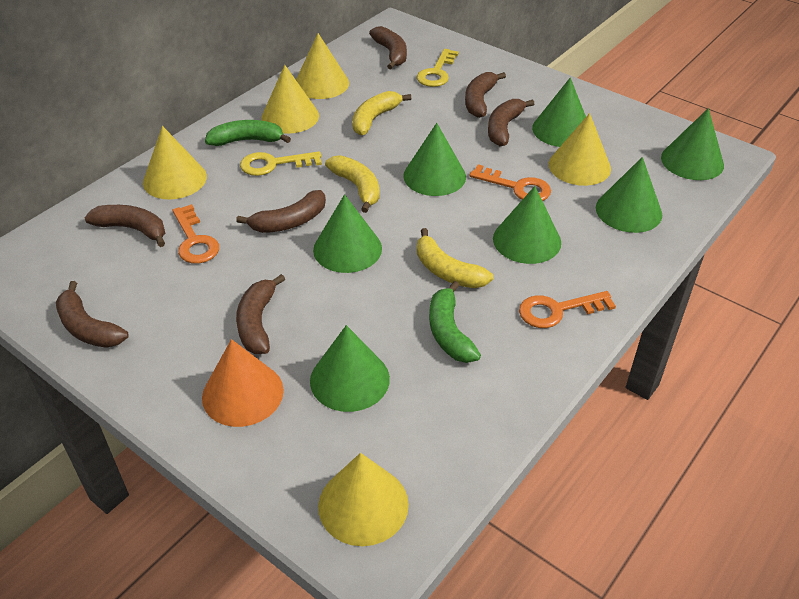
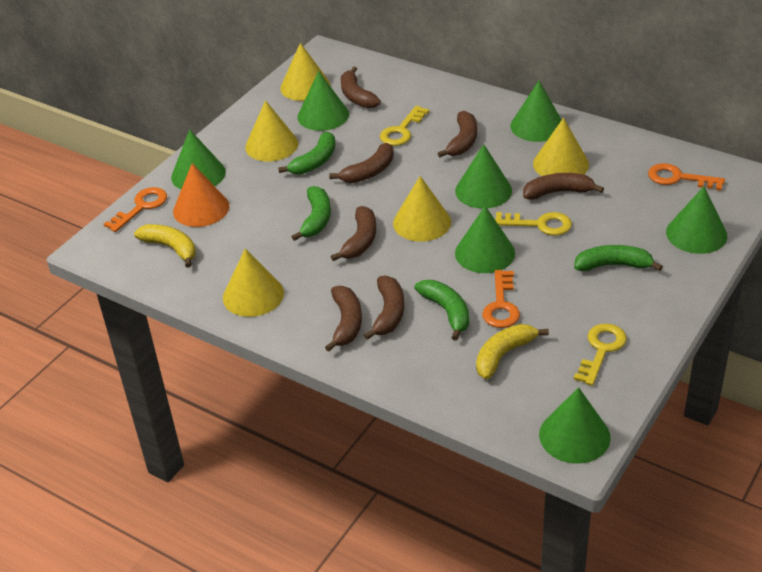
green banana: 2 -> 4
yellow banana: 3 -> 2
yellow key: 2 -> 3

